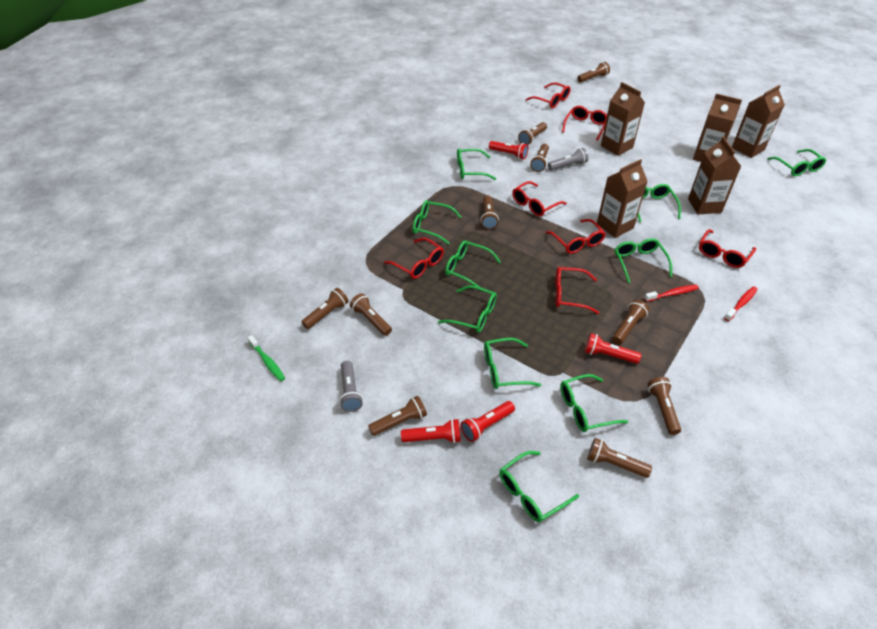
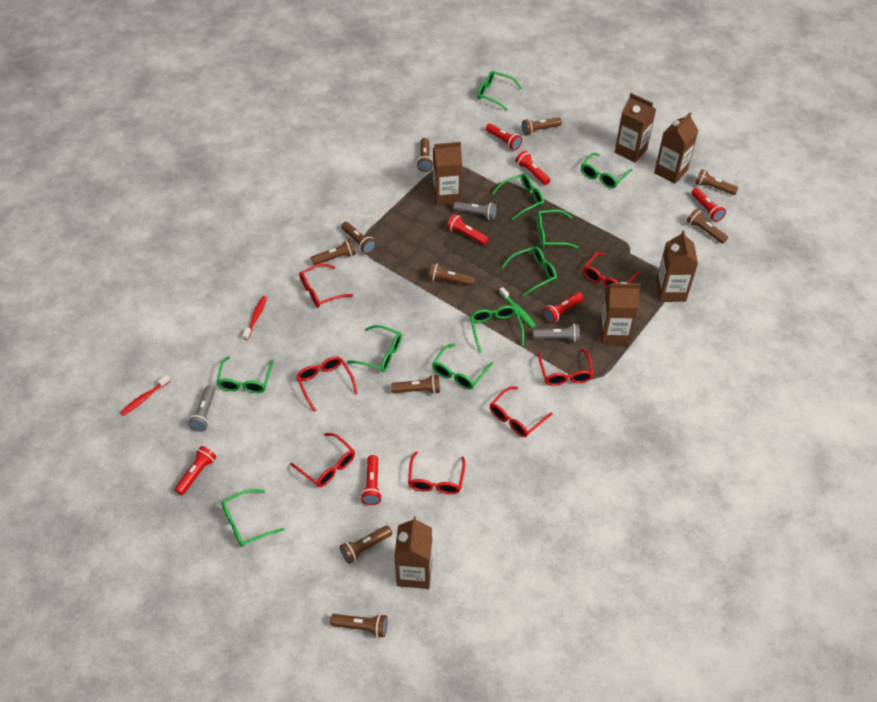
brown carton: 5 -> 6
grey flashlight: 2 -> 3
red flashlight: 4 -> 7

